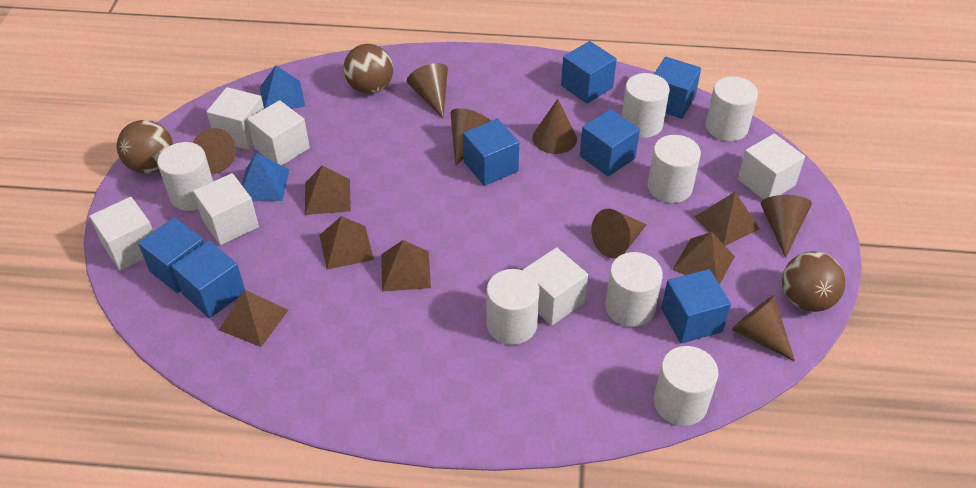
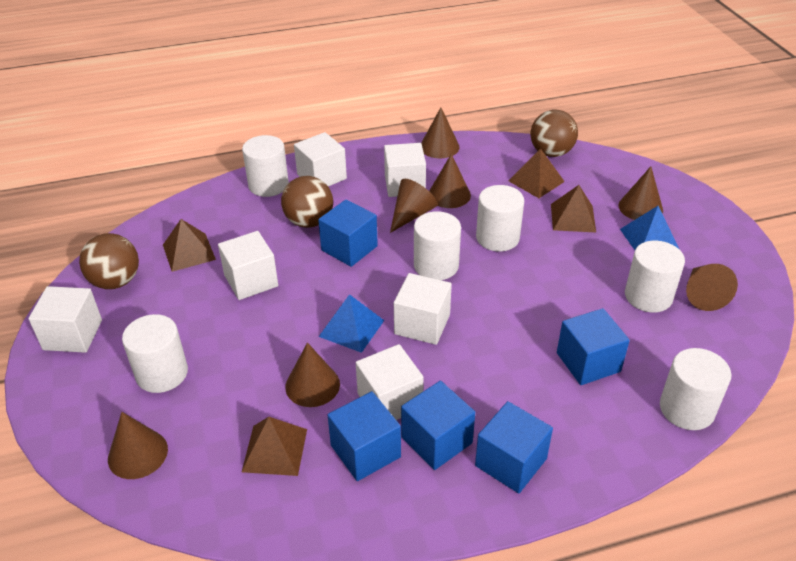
blue cube: 7 -> 5
brown pyramid: 6 -> 4
white cylinder: 7 -> 6

